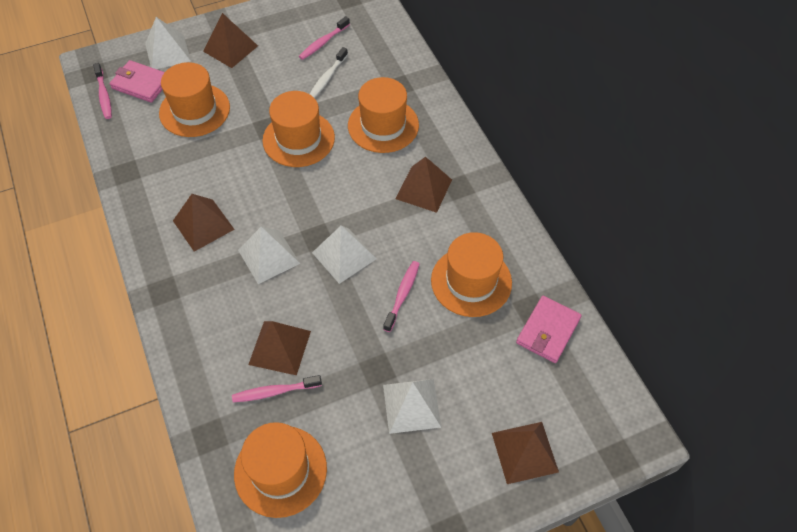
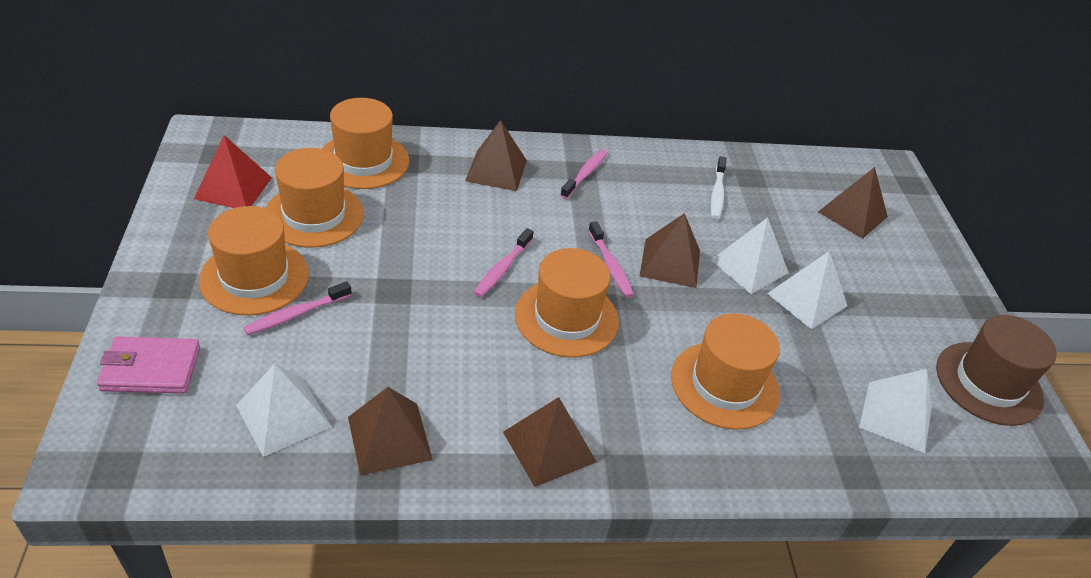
brown hat: 0 -> 1
pink wallet: 2 -> 1
red pyramid: 0 -> 1

